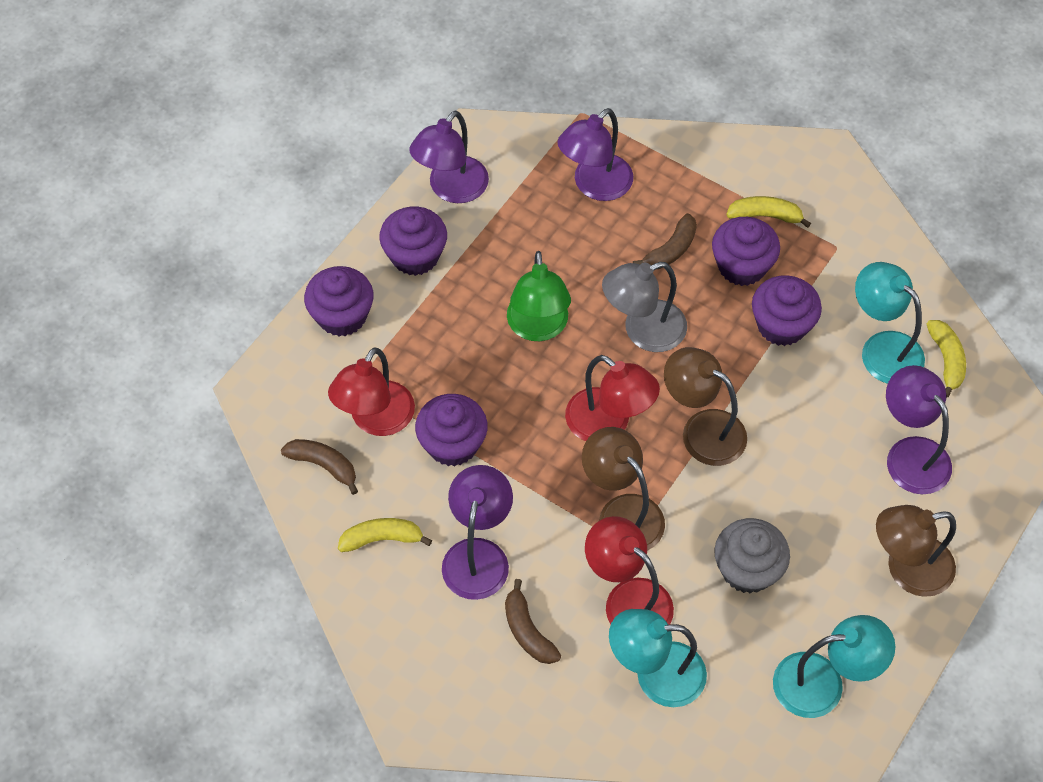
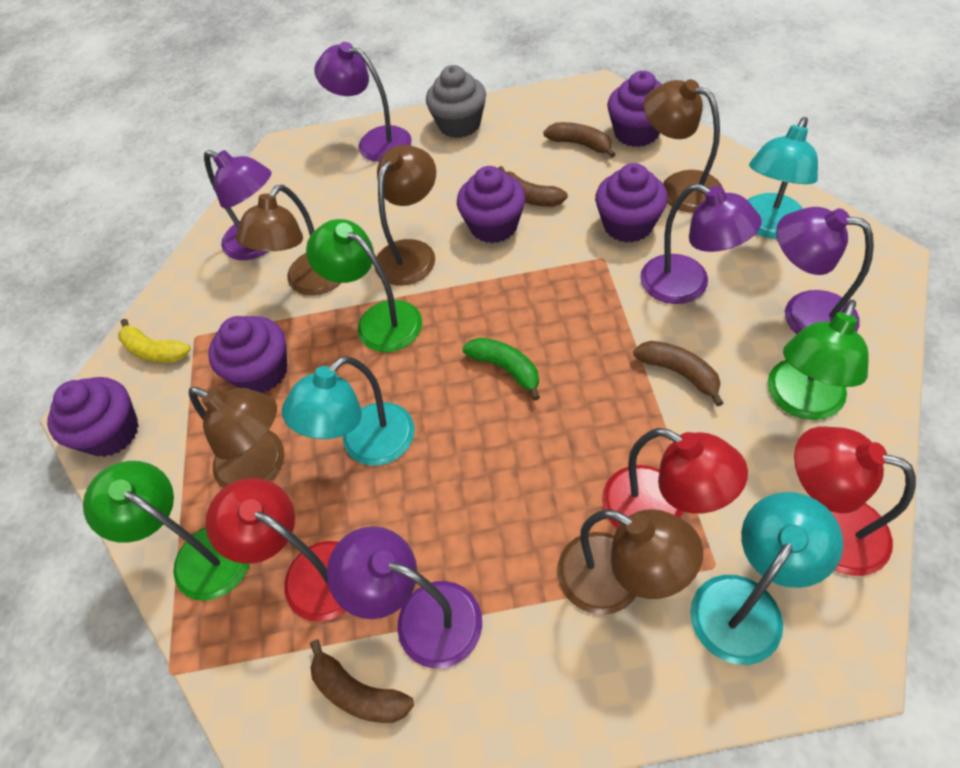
brown banana: 3 -> 4
brown lamp: 3 -> 5
green banana: 0 -> 1
green lamp: 1 -> 3
grey lamp: 1 -> 0
purple lamp: 4 -> 5
yellow banana: 3 -> 1

